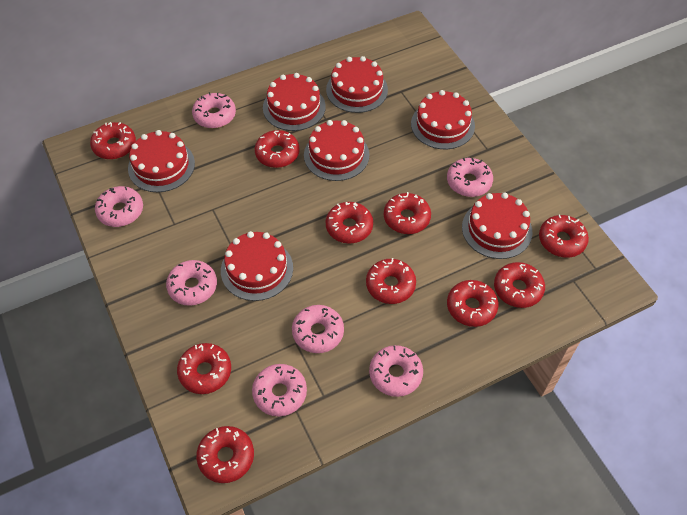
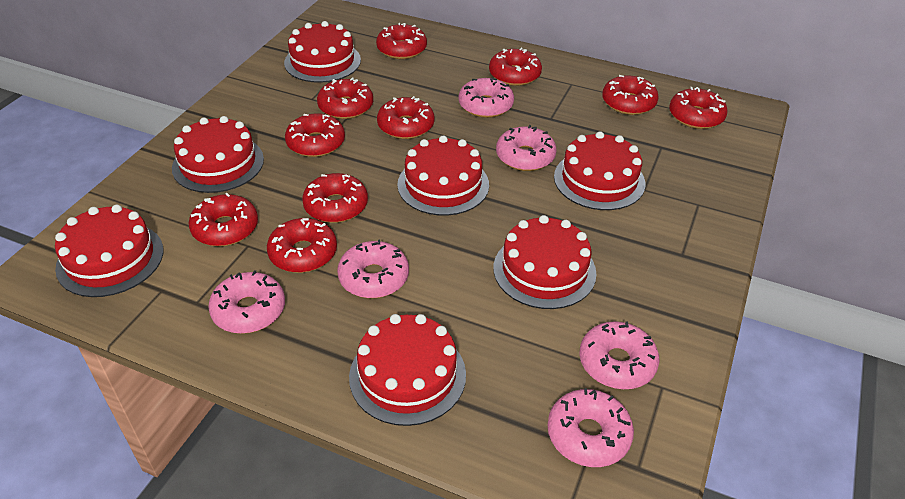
pink donut: 7 -> 6

